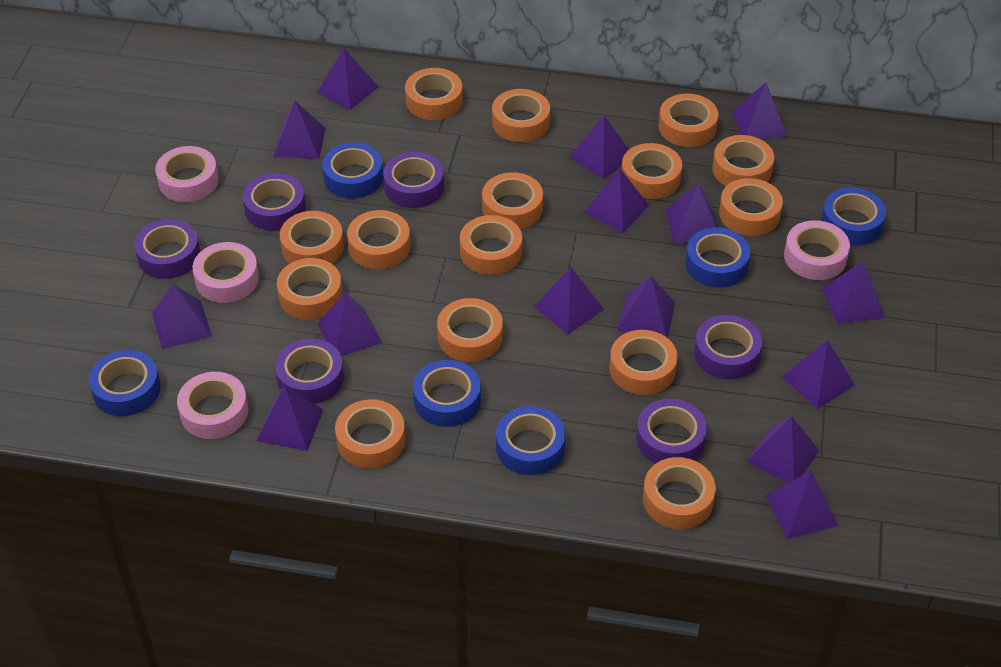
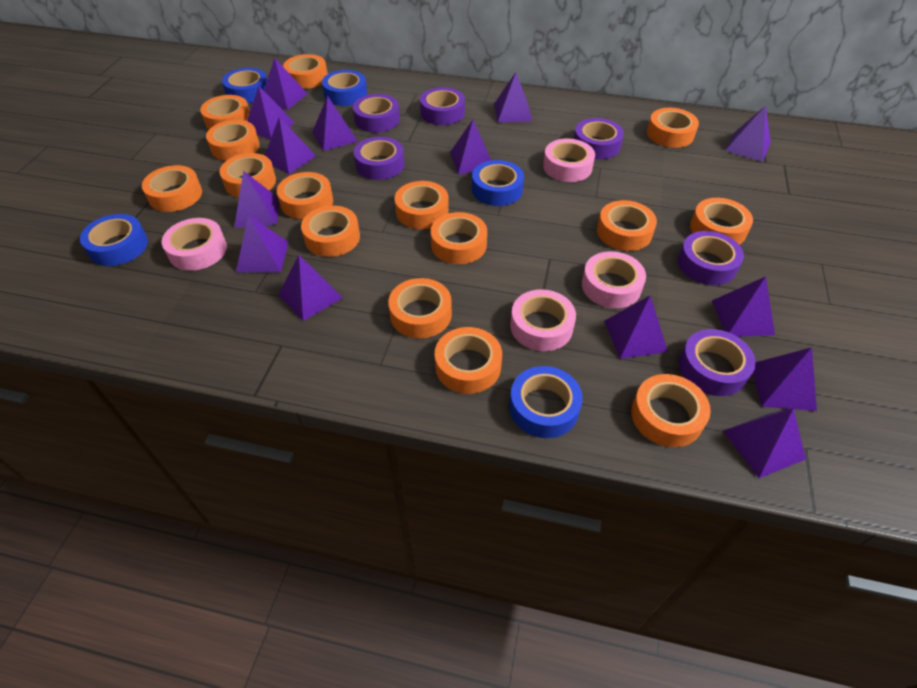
blue tape: 6 -> 5
purple pyramid: 15 -> 14

